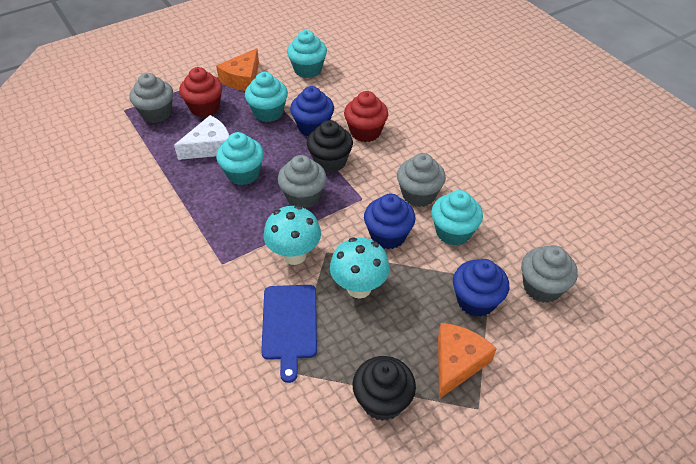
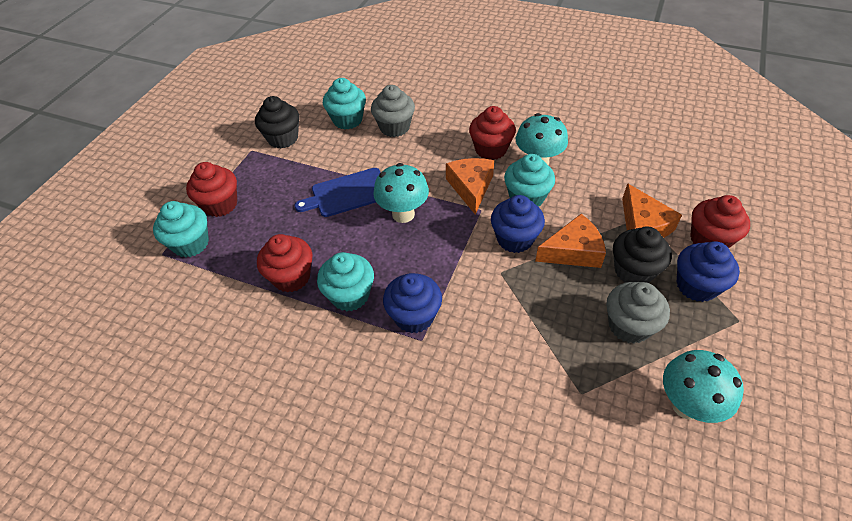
grey cupcake: 4 -> 2
orange cheese: 2 -> 3
red cupcake: 2 -> 4
turquoise mushroom: 2 -> 3
white cheese: 1 -> 0

